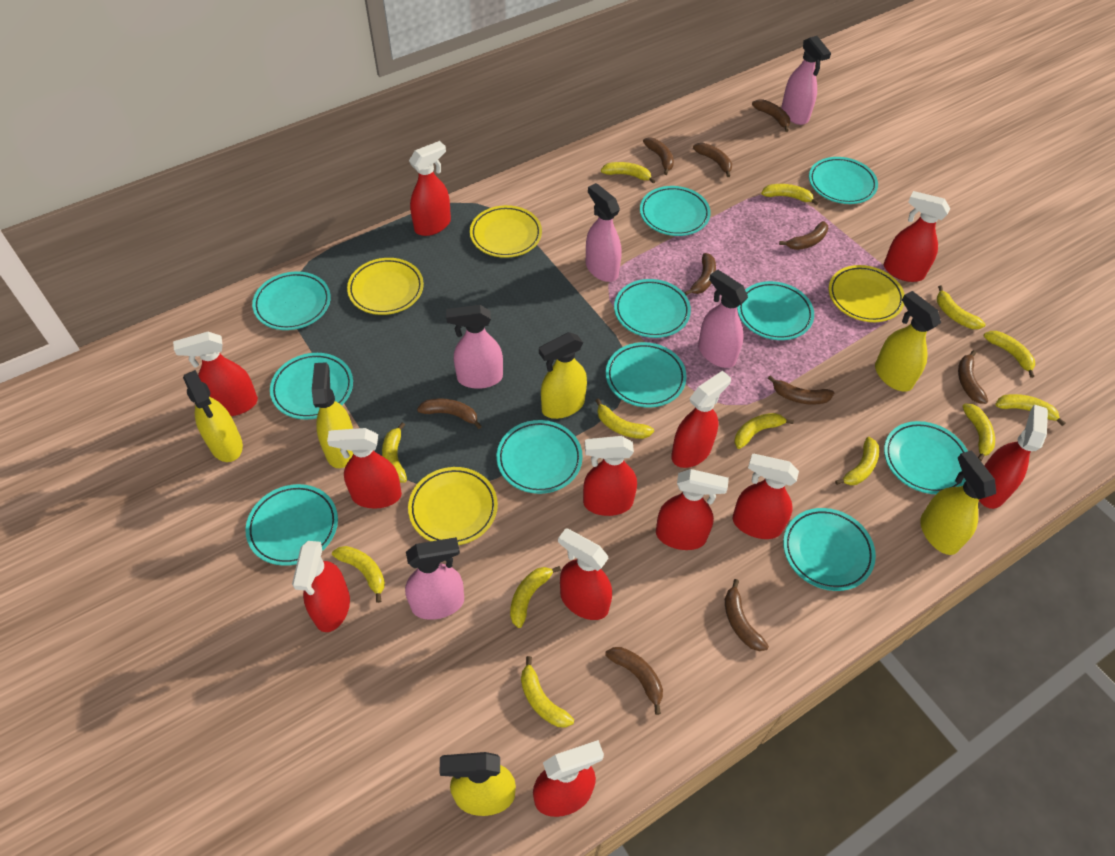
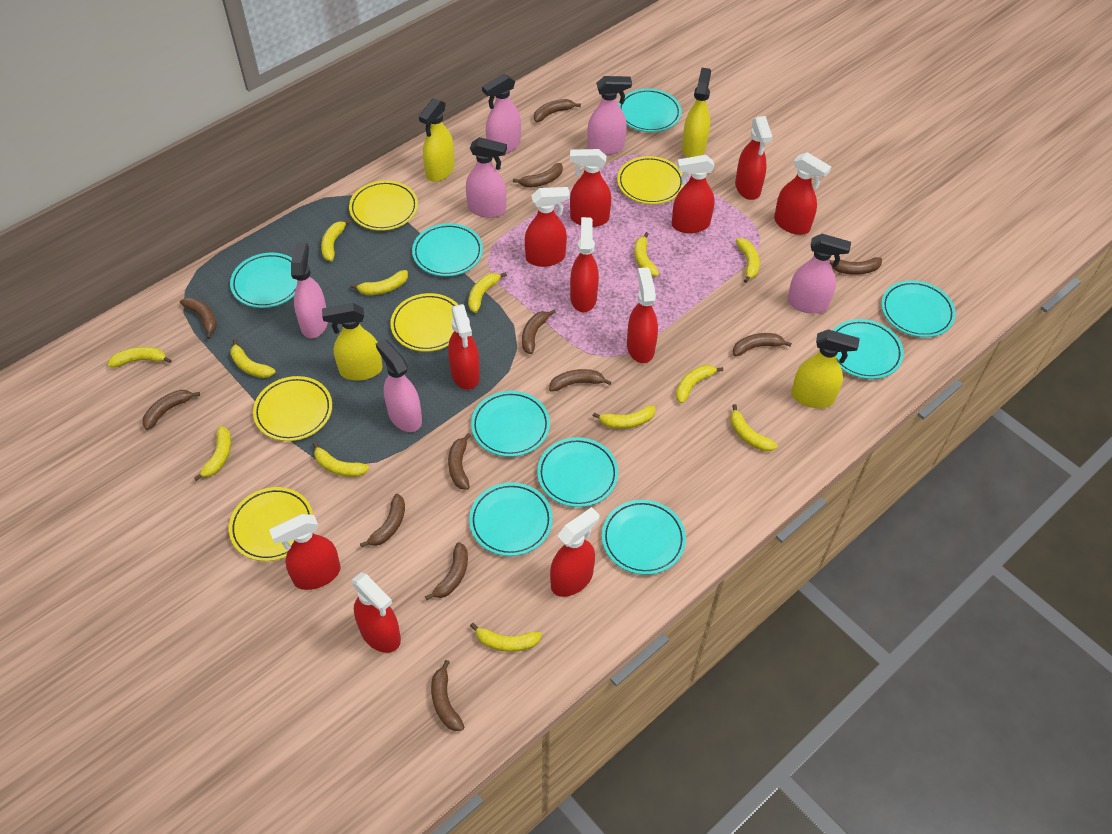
brown banana: 10 -> 12
pink spray bottle: 5 -> 6
red spray bottle: 12 -> 11
turquoise plate: 11 -> 9
yellow plate: 4 -> 5
yellow spray bottle: 6 -> 4

